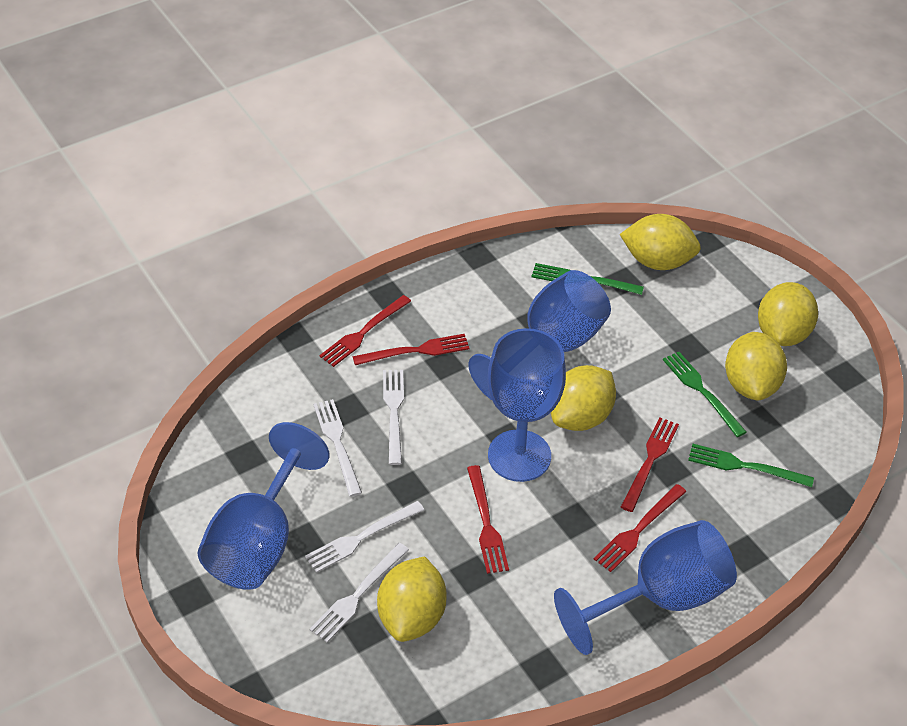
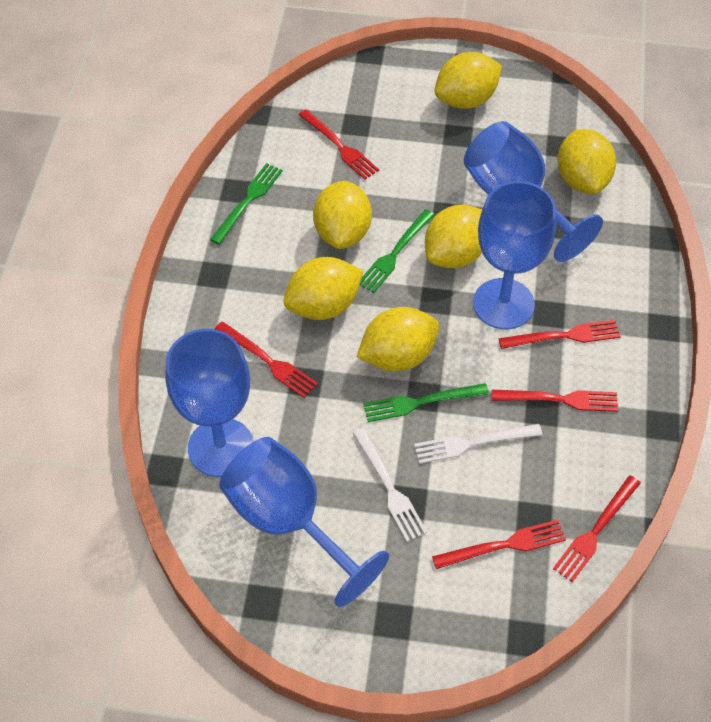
red fork: 5 -> 6
white fork: 4 -> 2
yellow lemon: 5 -> 6

